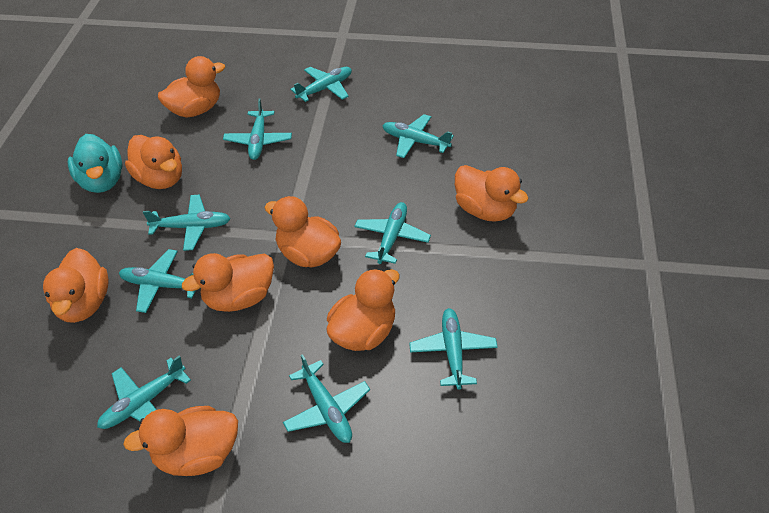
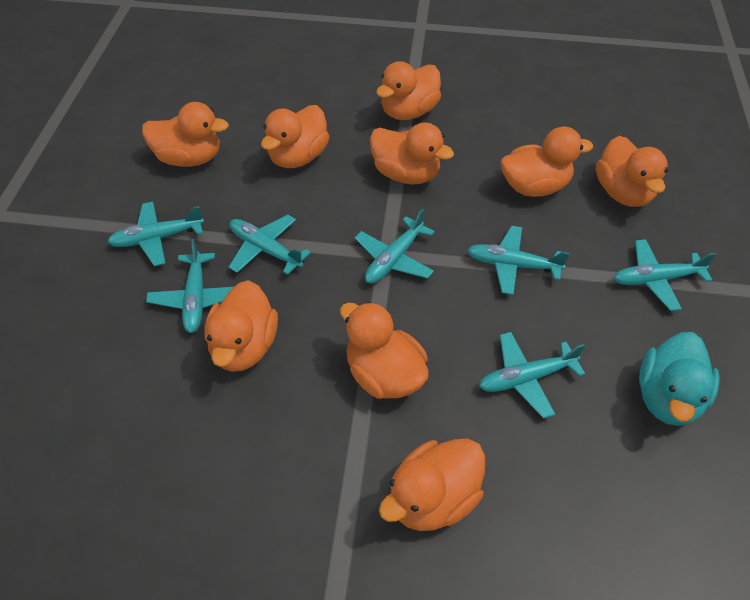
orange duck: 8 -> 9
turquoise plane: 9 -> 7

